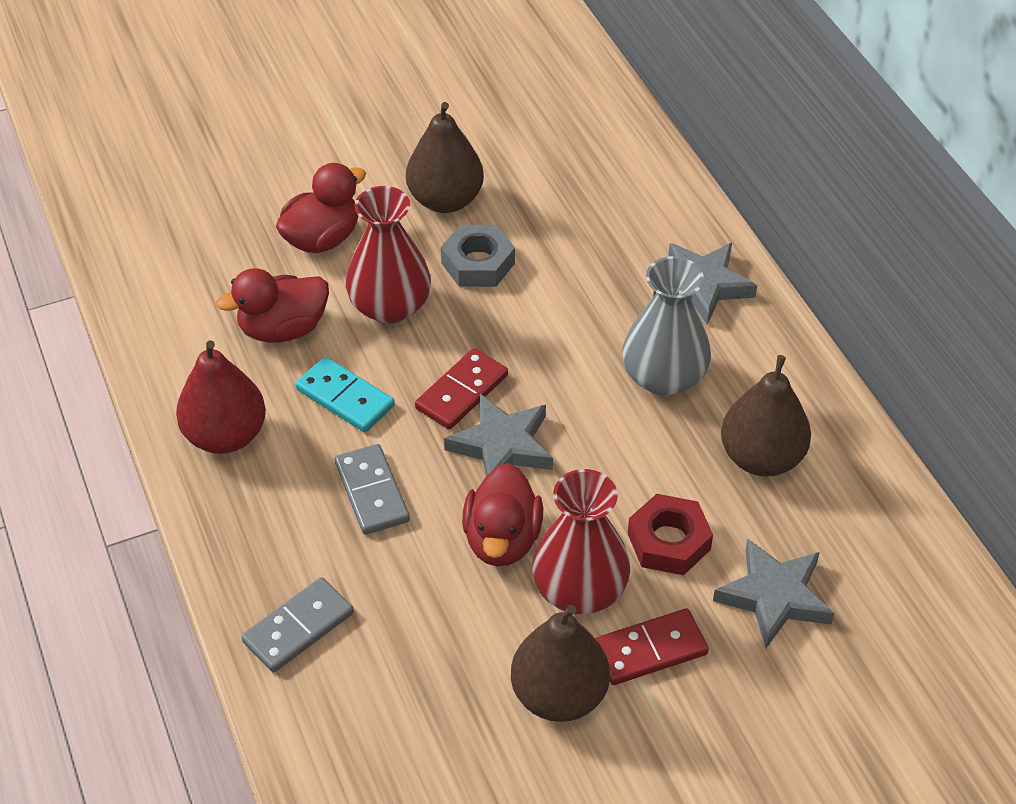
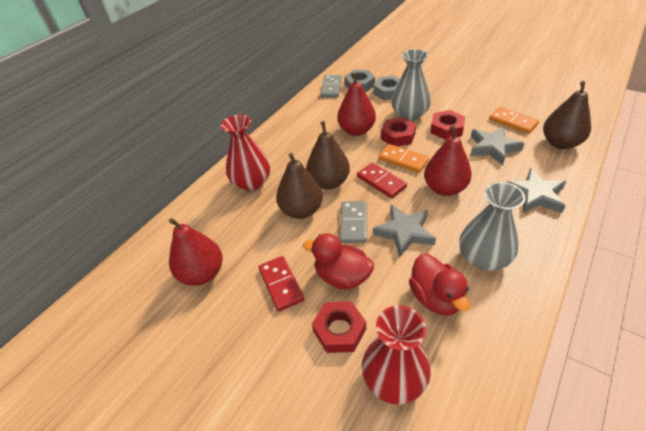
grey nut: 1 -> 2
grey vase: 1 -> 2
orange domino: 0 -> 2
red duck: 3 -> 2
red nut: 1 -> 3
red pear: 1 -> 3
turquoise domino: 1 -> 0

